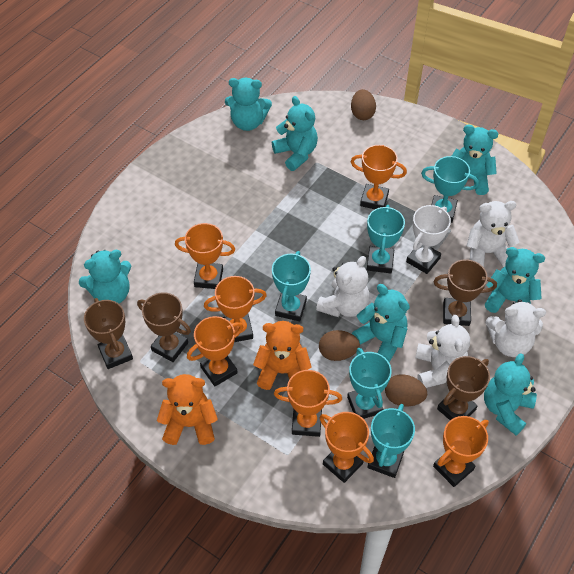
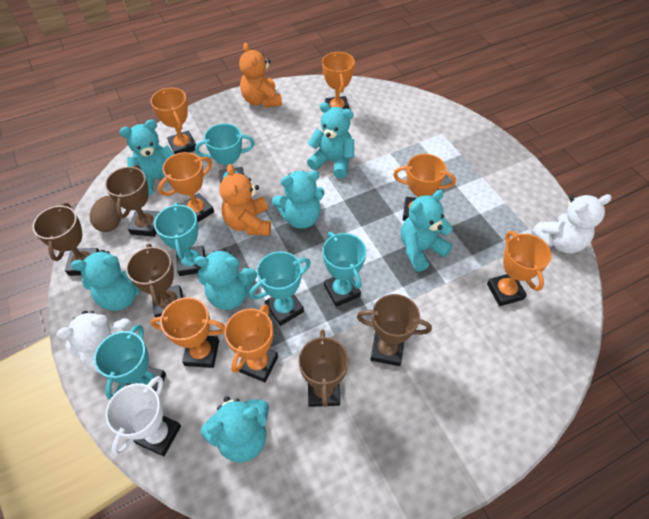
brown egg: 3 -> 1
brown trophy: 4 -> 5
white teddy bear: 4 -> 2

